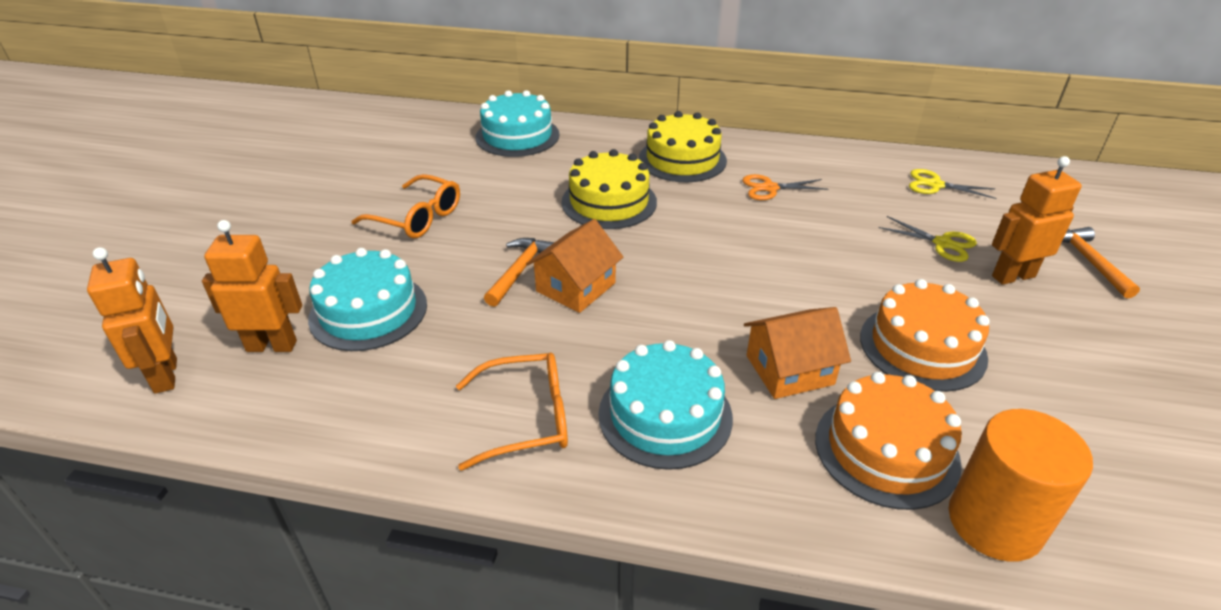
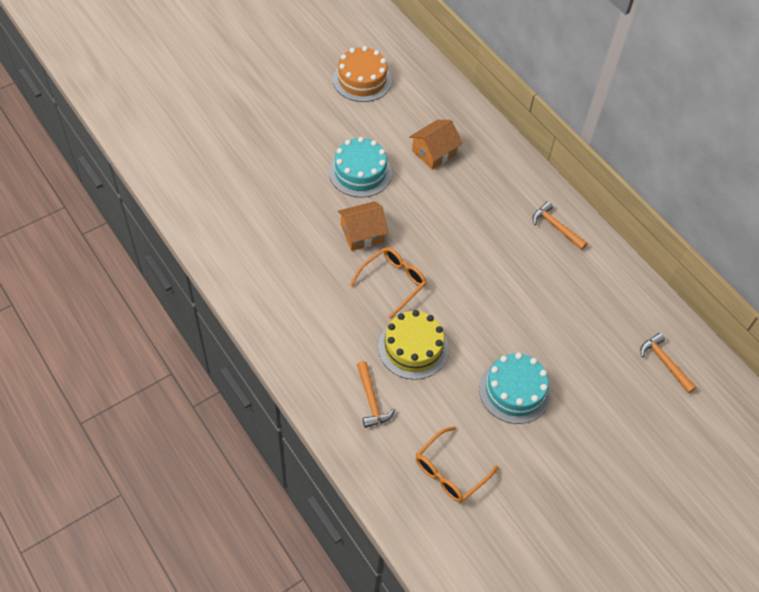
orange cake: 2 -> 1
orange cylinder: 1 -> 0
orange hammer: 2 -> 3
orange robot: 3 -> 0
orange scissors: 1 -> 0
turquoise cake: 3 -> 2
yellow cake: 2 -> 1
yellow scissors: 2 -> 0

